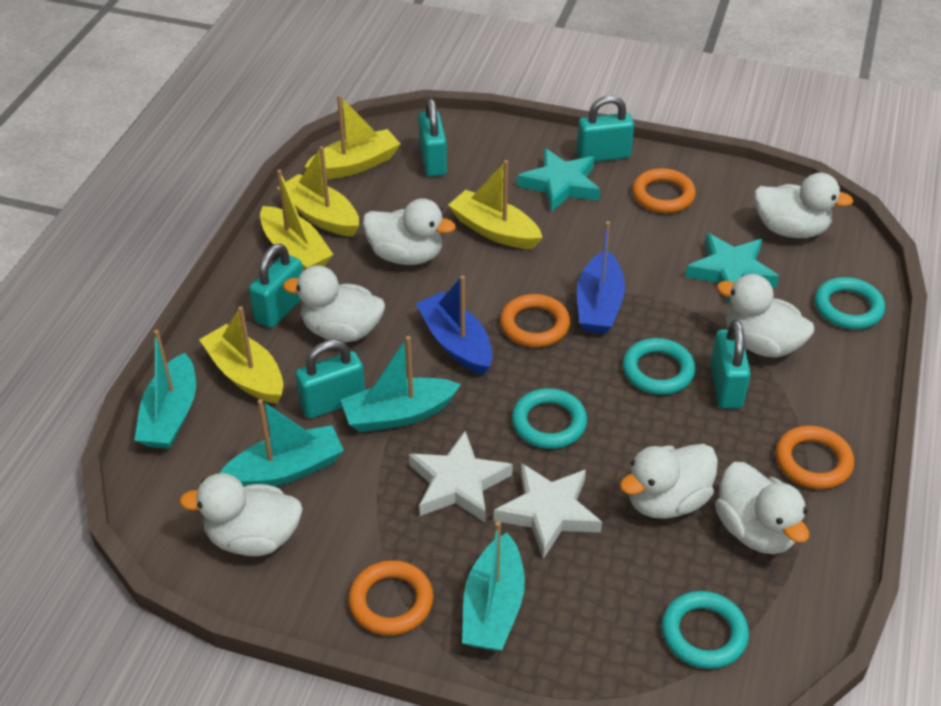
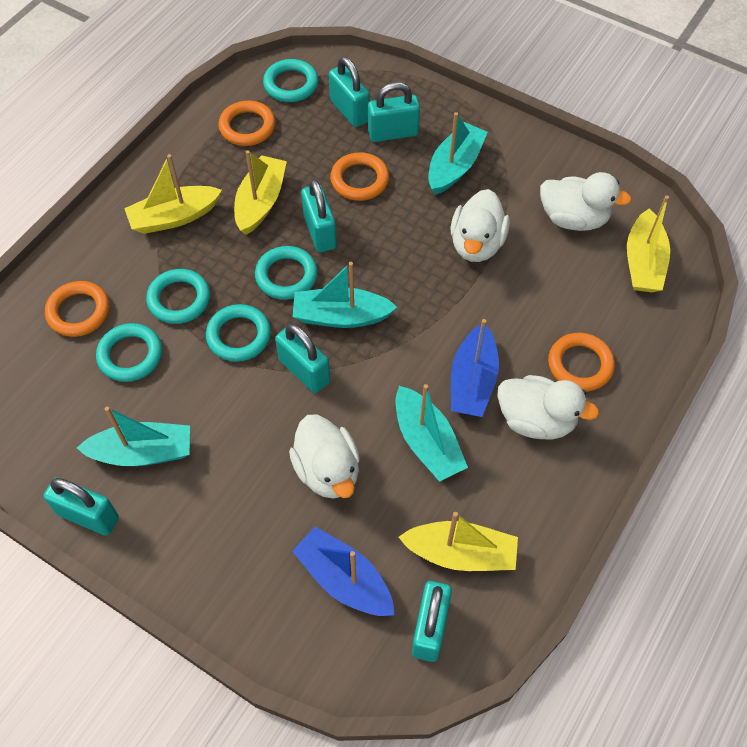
turquoise padlock: 5 -> 6
turquoise ring: 4 -> 5
turquoise star: 2 -> 0
white duck: 7 -> 4
white star: 2 -> 0
yellow boat: 5 -> 4

